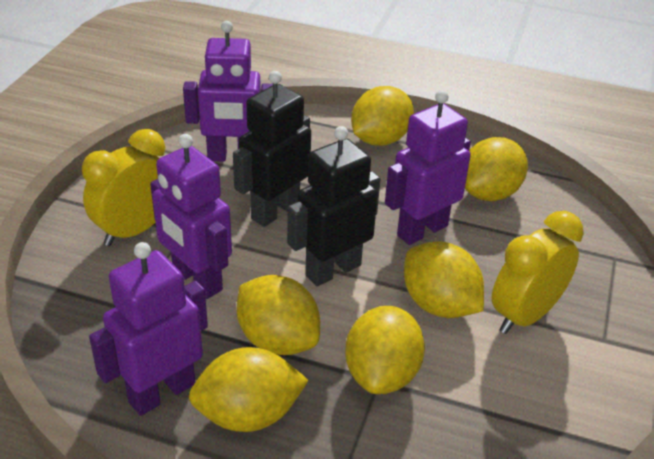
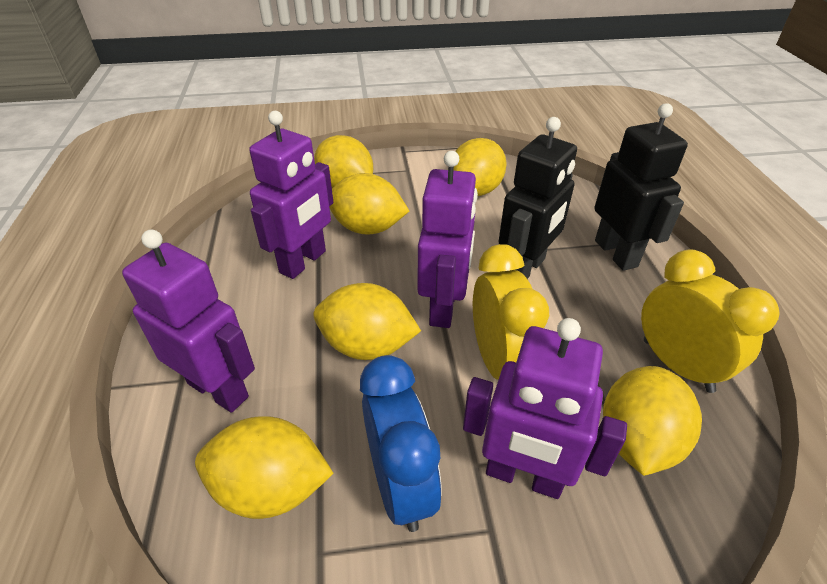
blue clock: 0 -> 1

